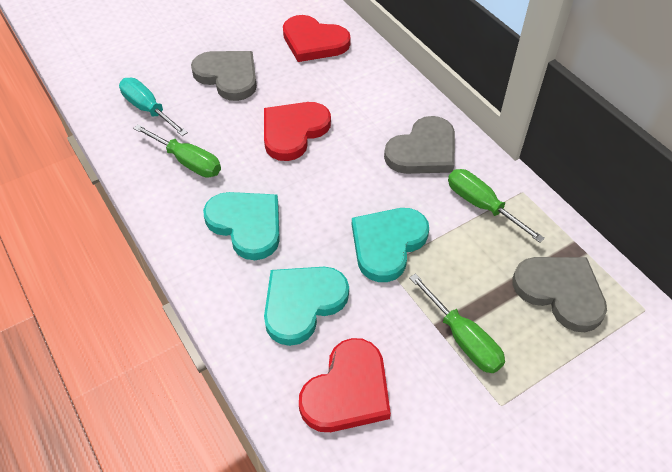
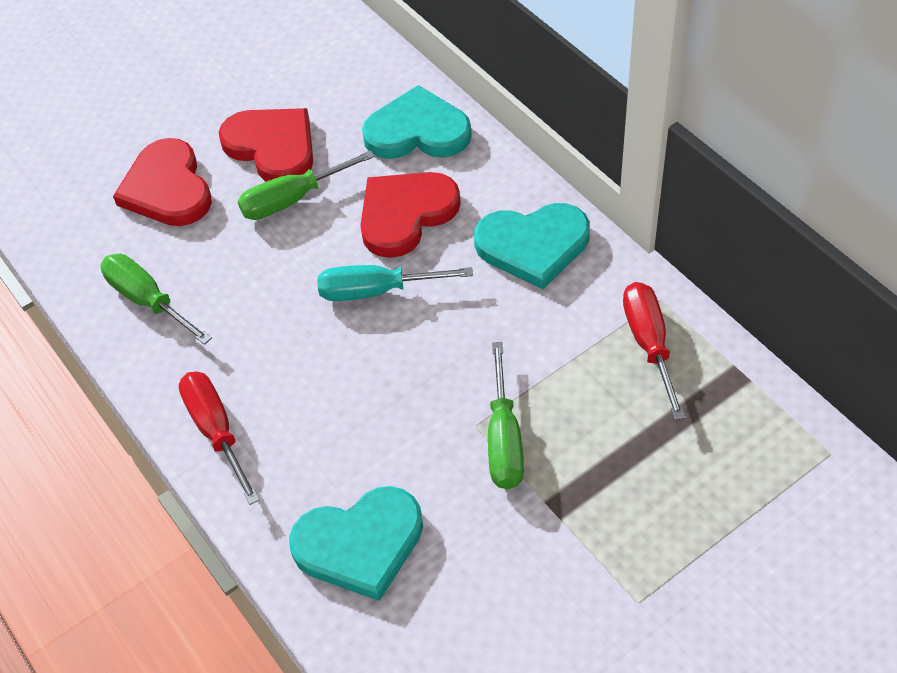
grey heart: 3 -> 0
red screwdriver: 0 -> 2

